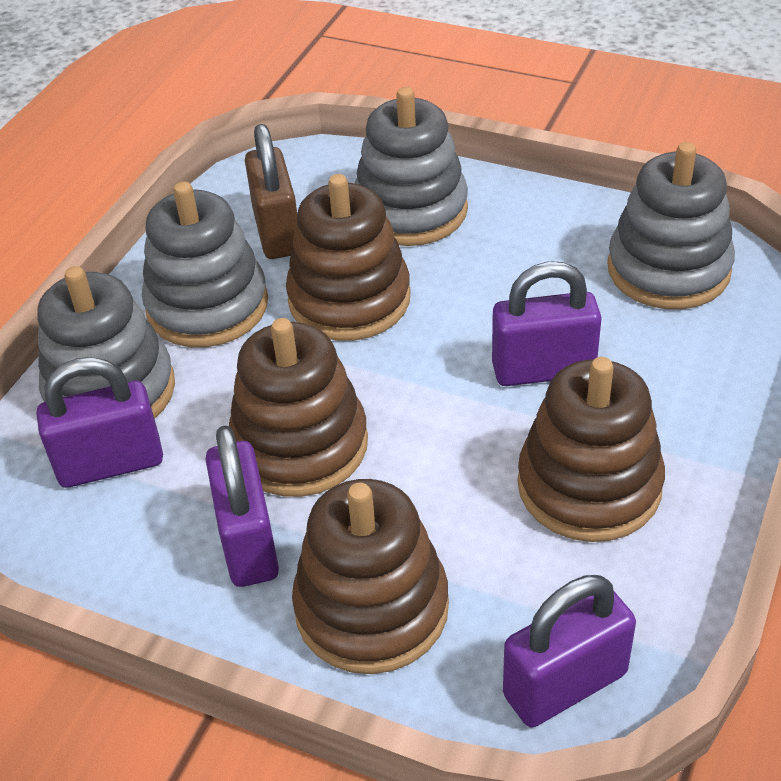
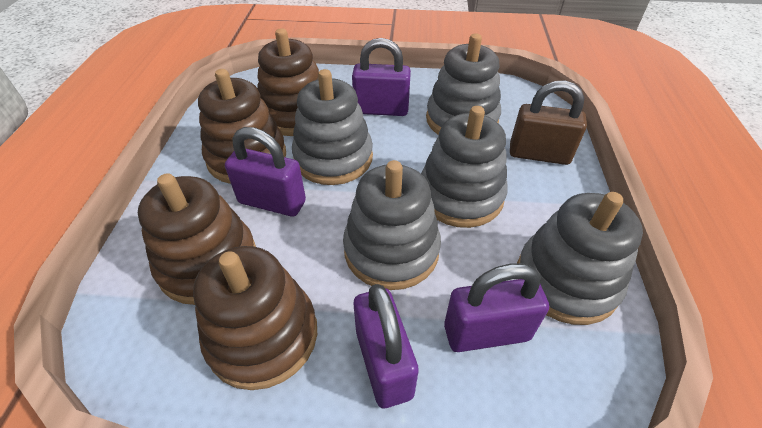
grey stacking toy: 4 -> 5

